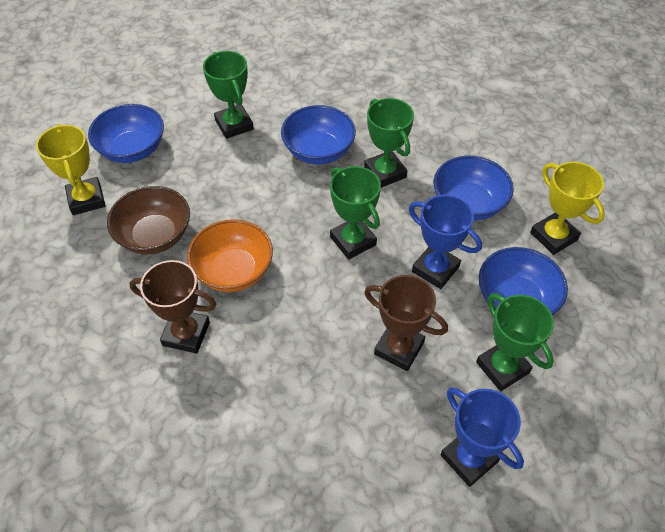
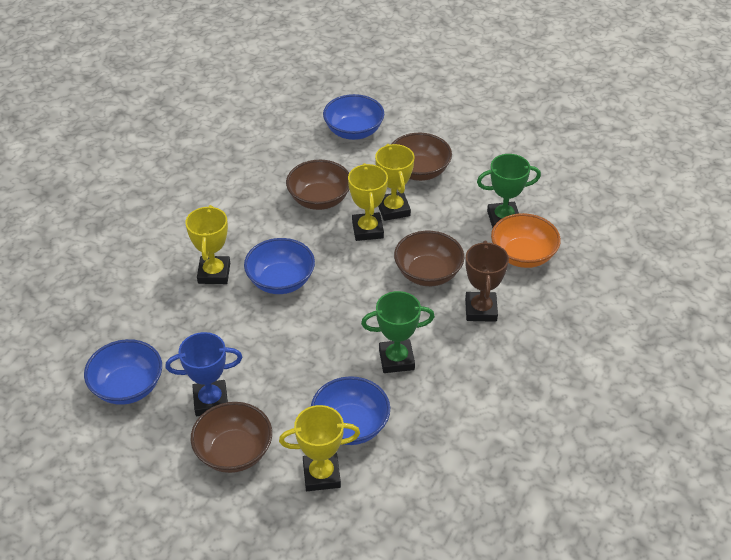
blue trophy: 2 -> 1
brown bowl: 1 -> 4
brown trophy: 2 -> 1
green trophy: 4 -> 2
yellow trophy: 2 -> 4

